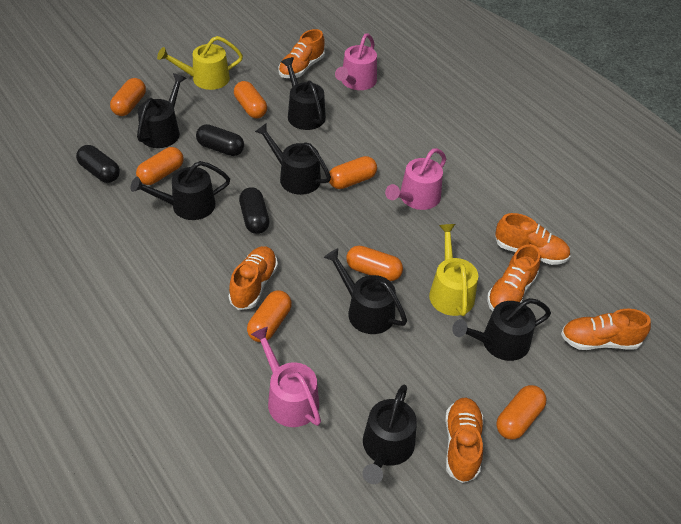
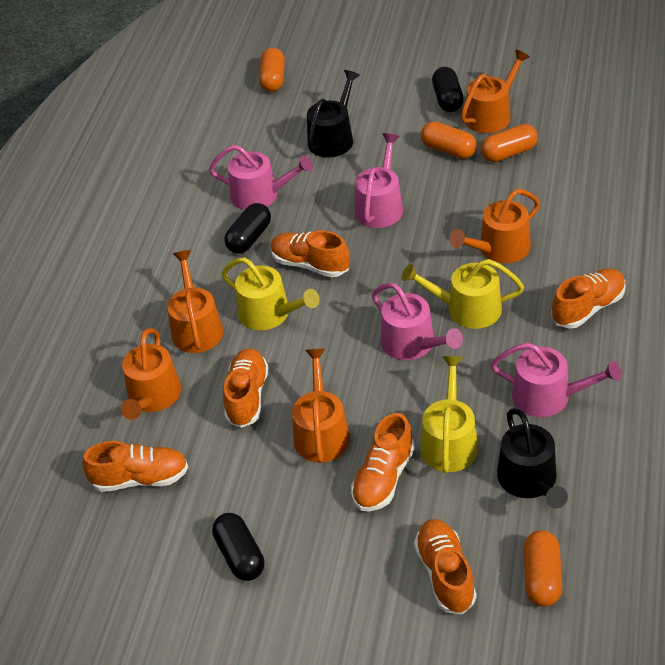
black watering can: 7 -> 2
orange capsule: 7 -> 4
orange watering can: 0 -> 5
pink watering can: 3 -> 4
yellow watering can: 2 -> 3

